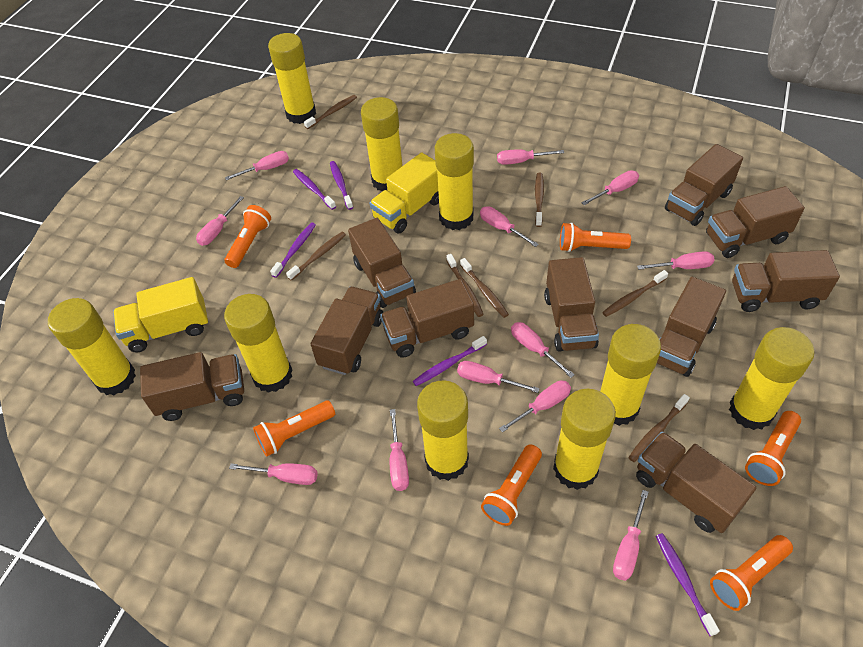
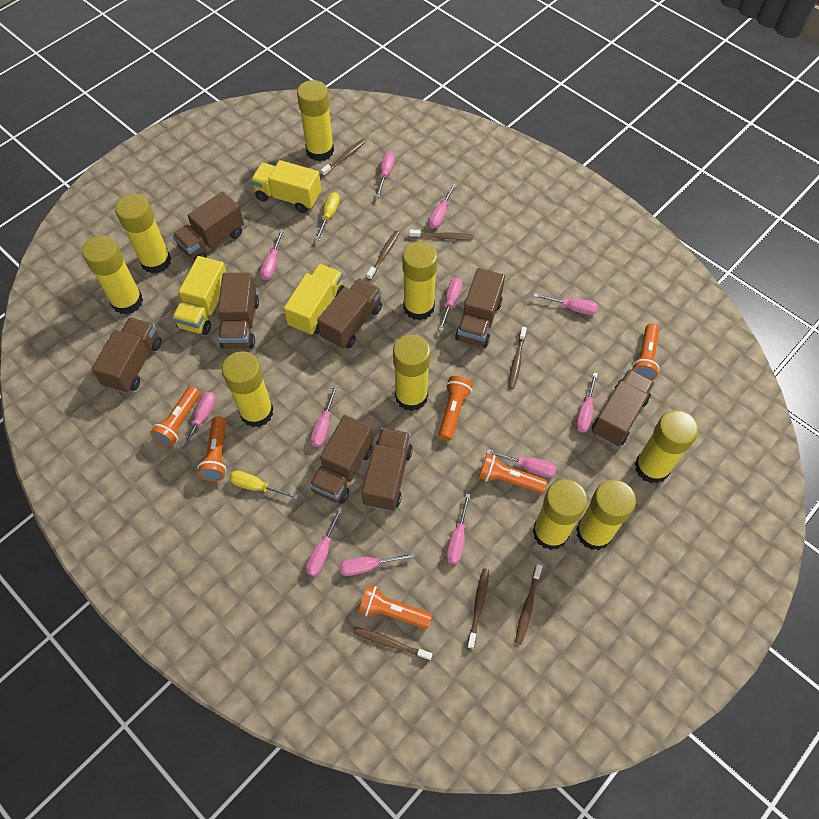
brown truck: 10 -> 8
purple toothbrush: 5 -> 0
yellow screwdriver: 0 -> 2
yellow truck: 2 -> 3

